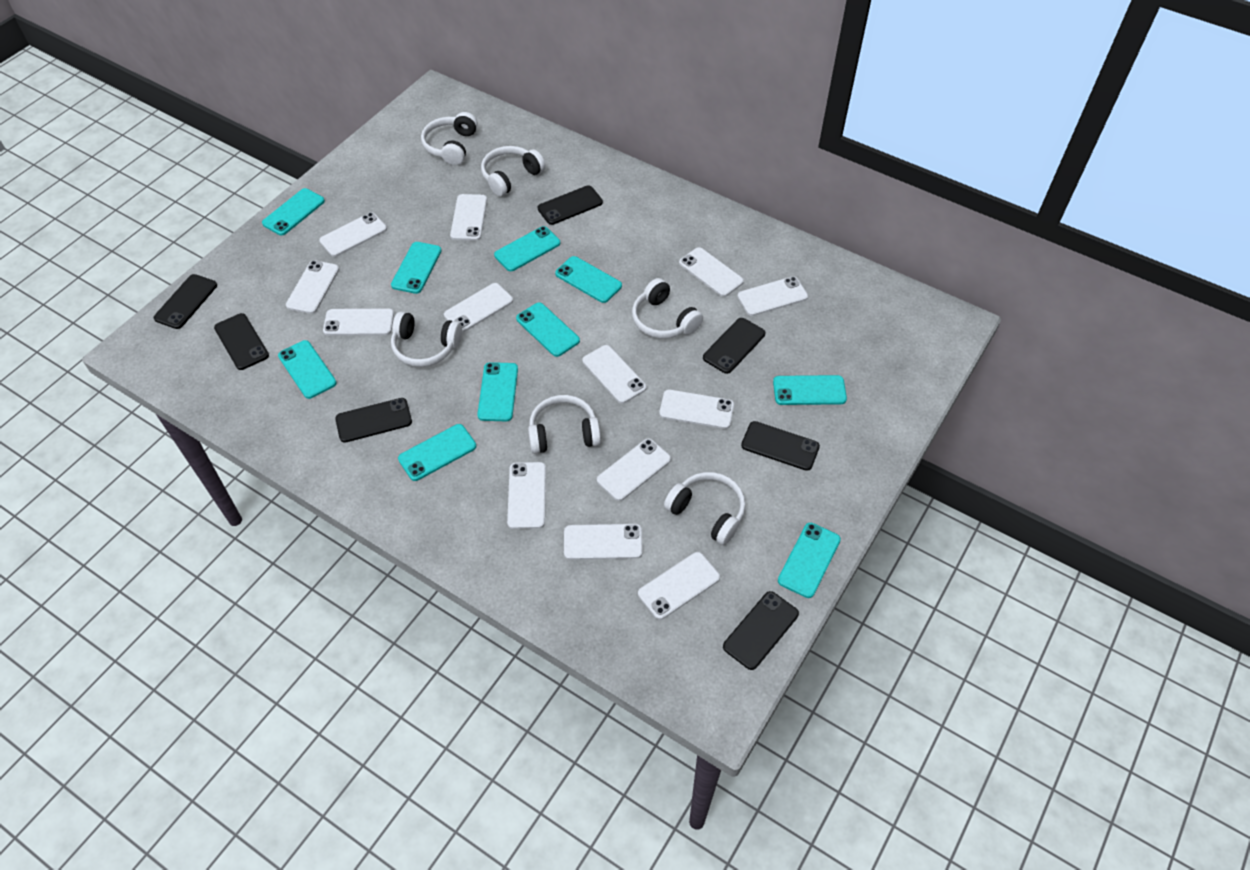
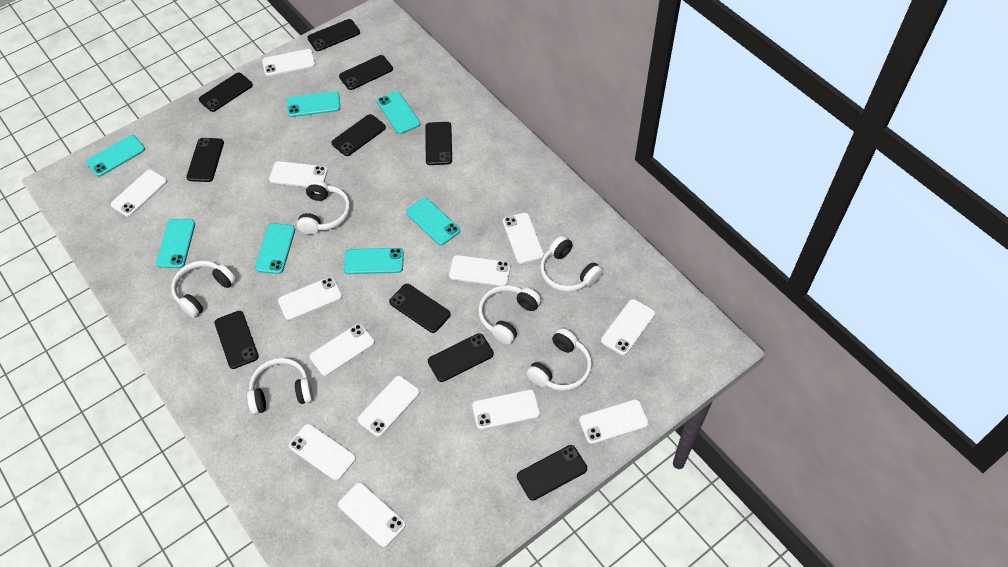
black phone: 7 -> 10
turquoise phone: 10 -> 7

